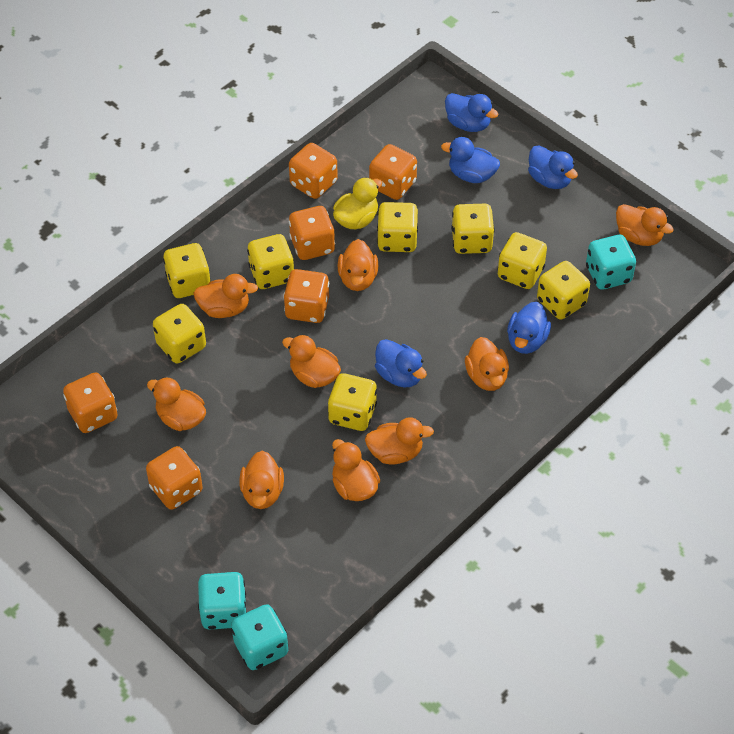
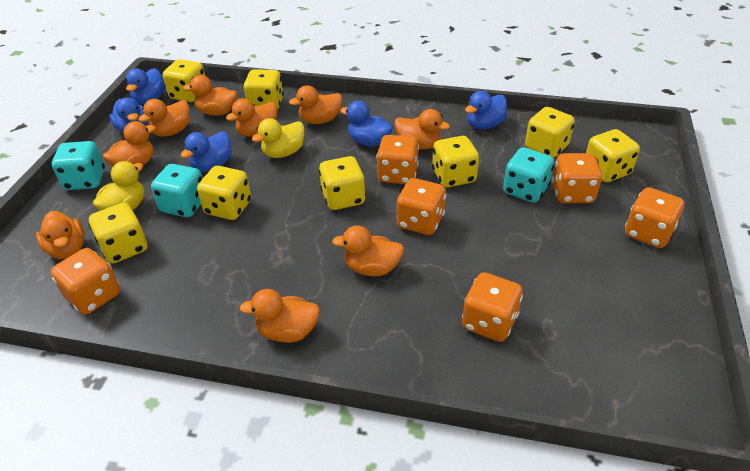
yellow duck: 1 -> 2

